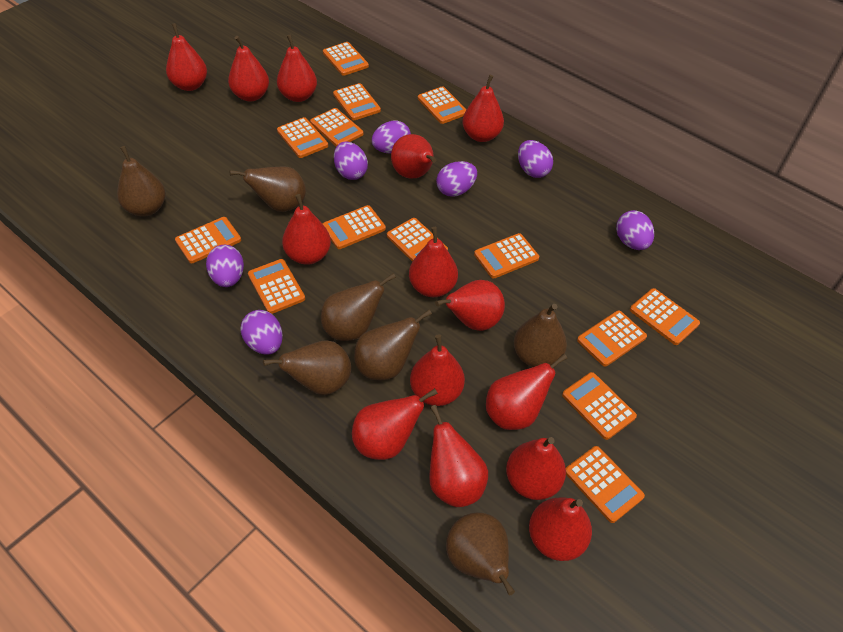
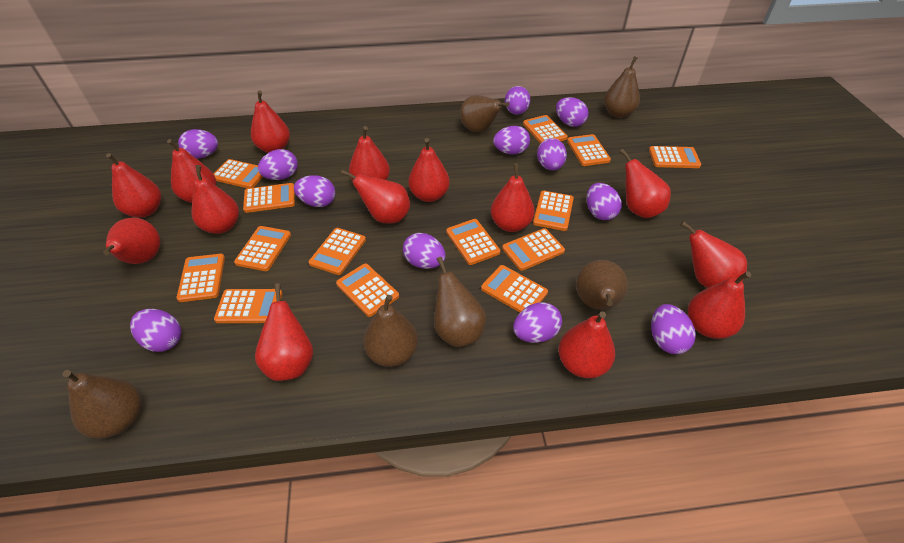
brown pear: 7 -> 6
purple egg: 7 -> 12

